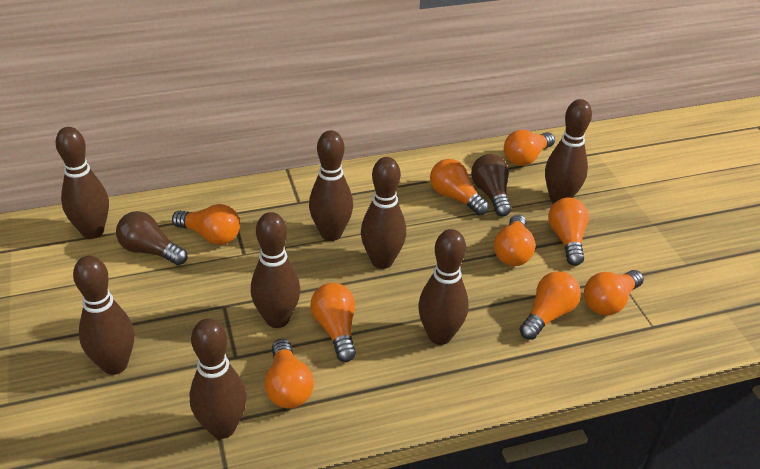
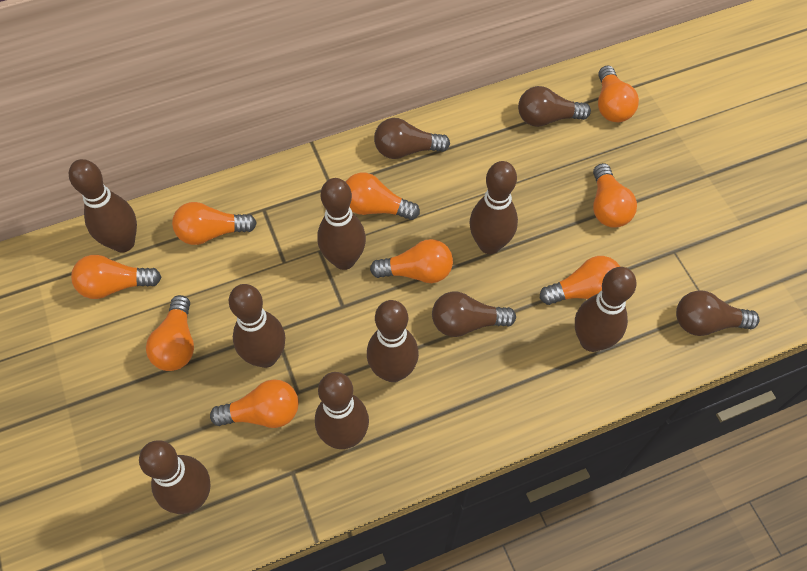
brown light bulb: 2 -> 4

